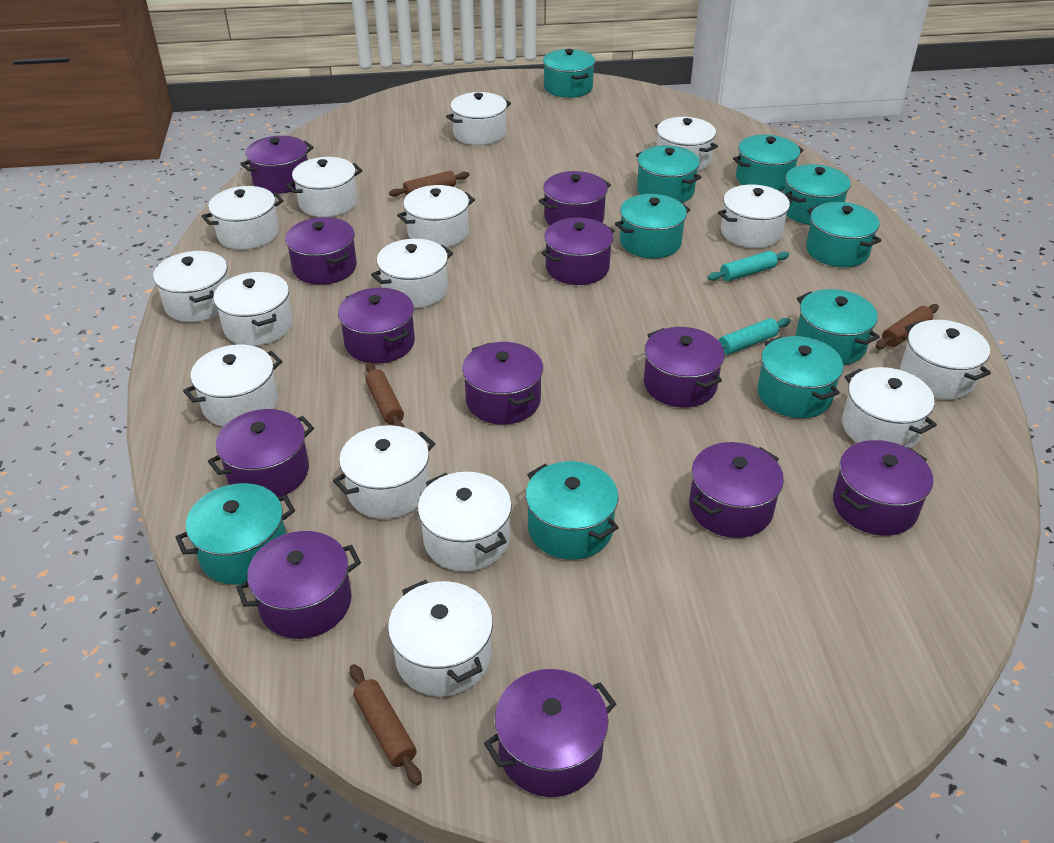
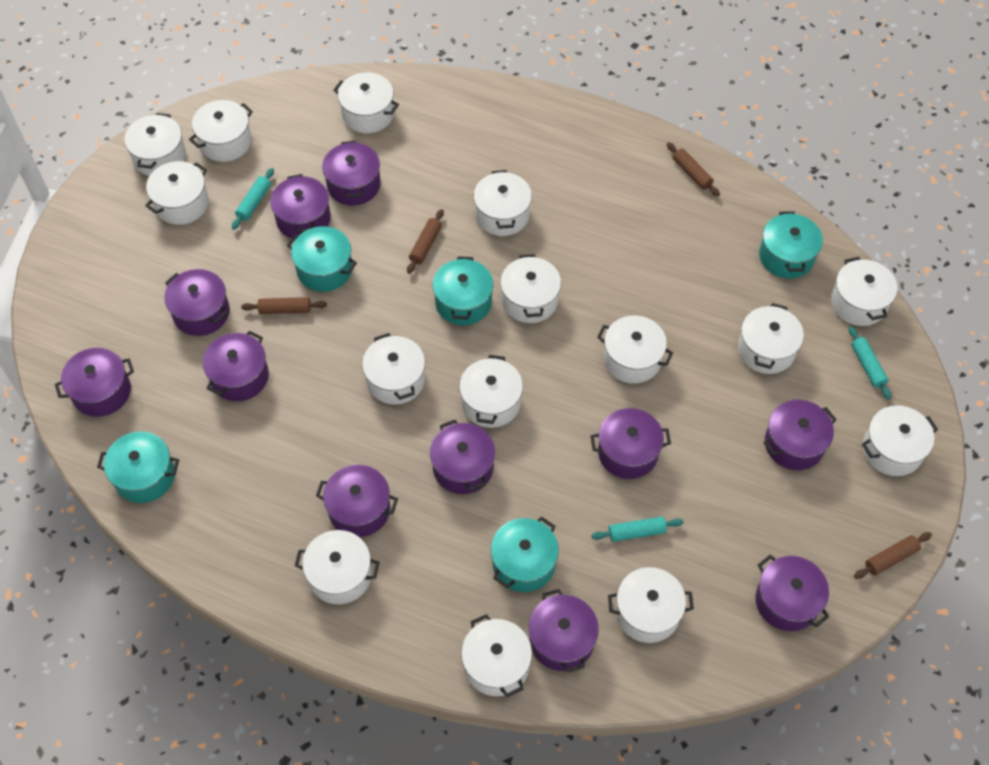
purple pot: 12 -> 11
turquoise pot: 10 -> 5
turquoise rolling pin: 2 -> 3

